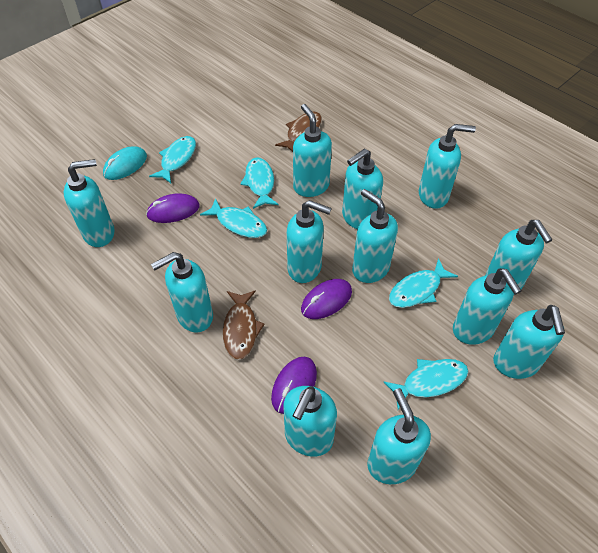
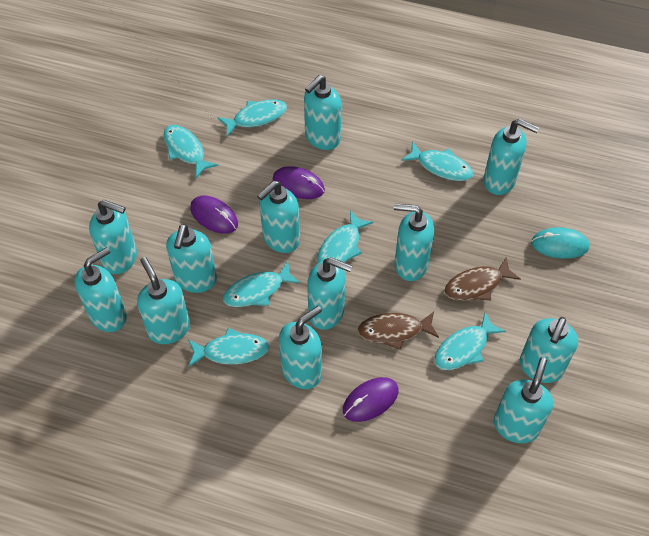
turquoise fish: 5 -> 7

